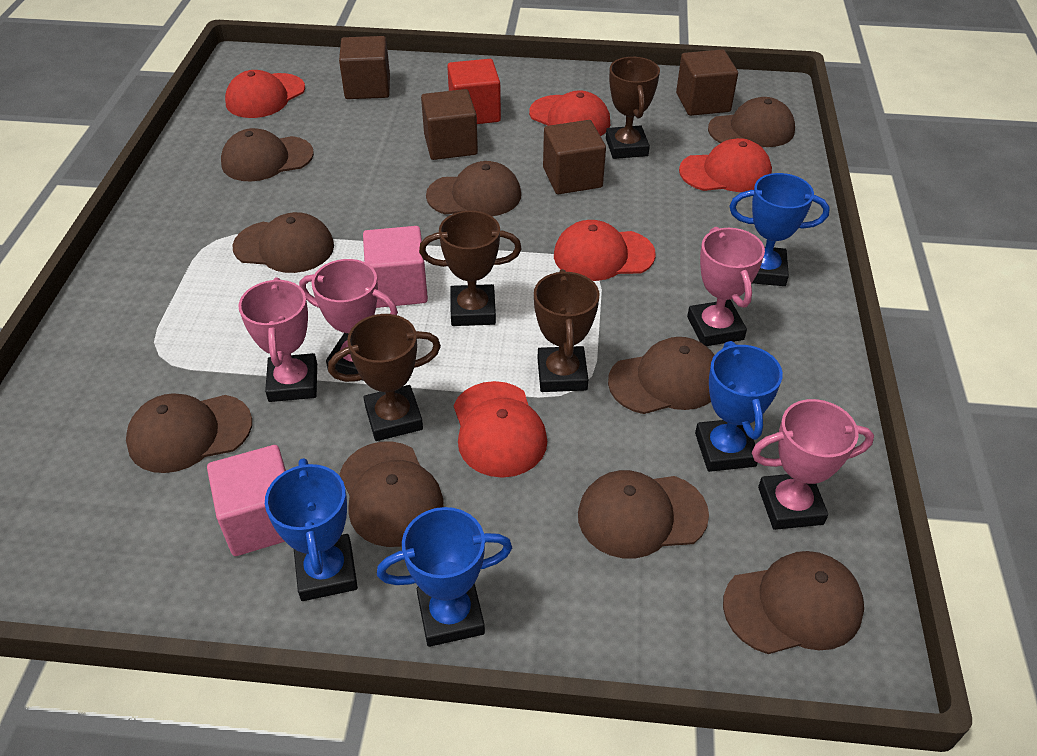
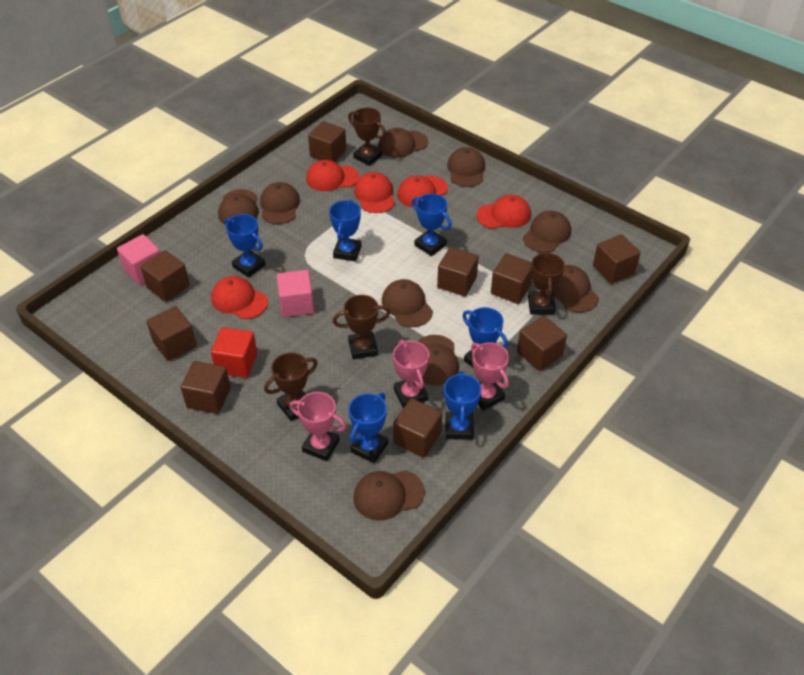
blue trophy: 4 -> 6
brown cube: 4 -> 9
pink trophy: 4 -> 3

